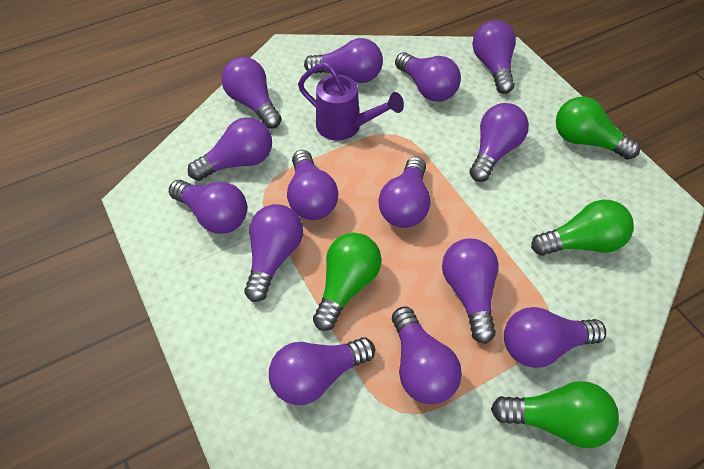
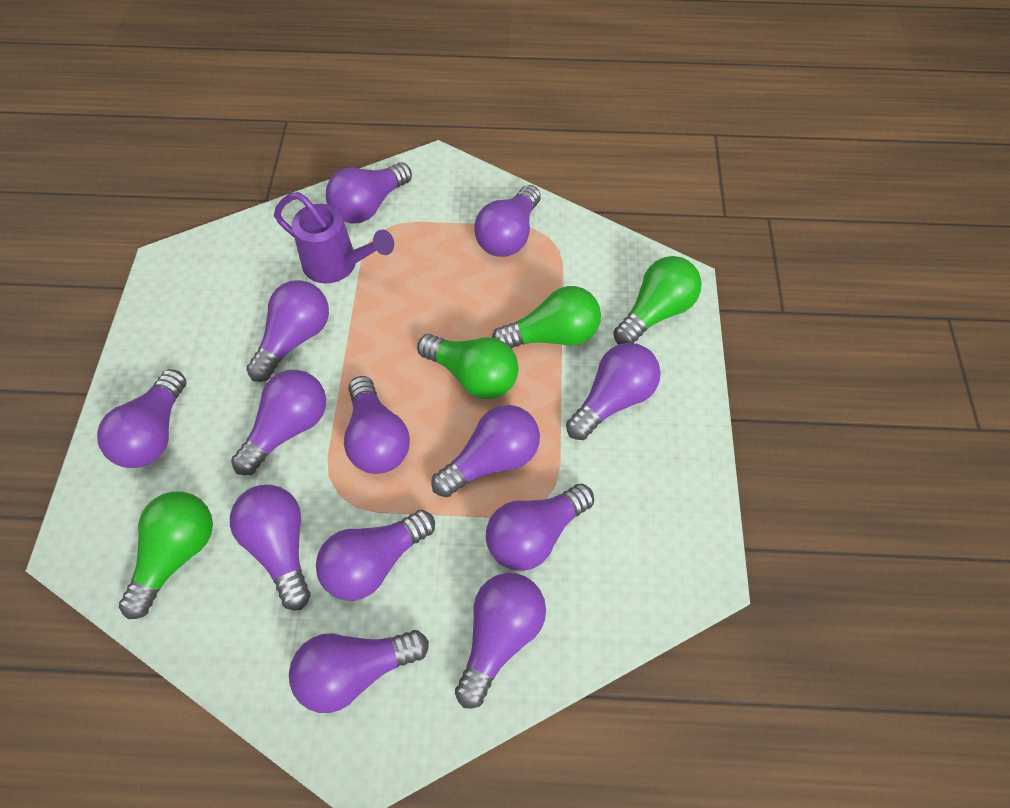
purple light bulb: 14 -> 13

